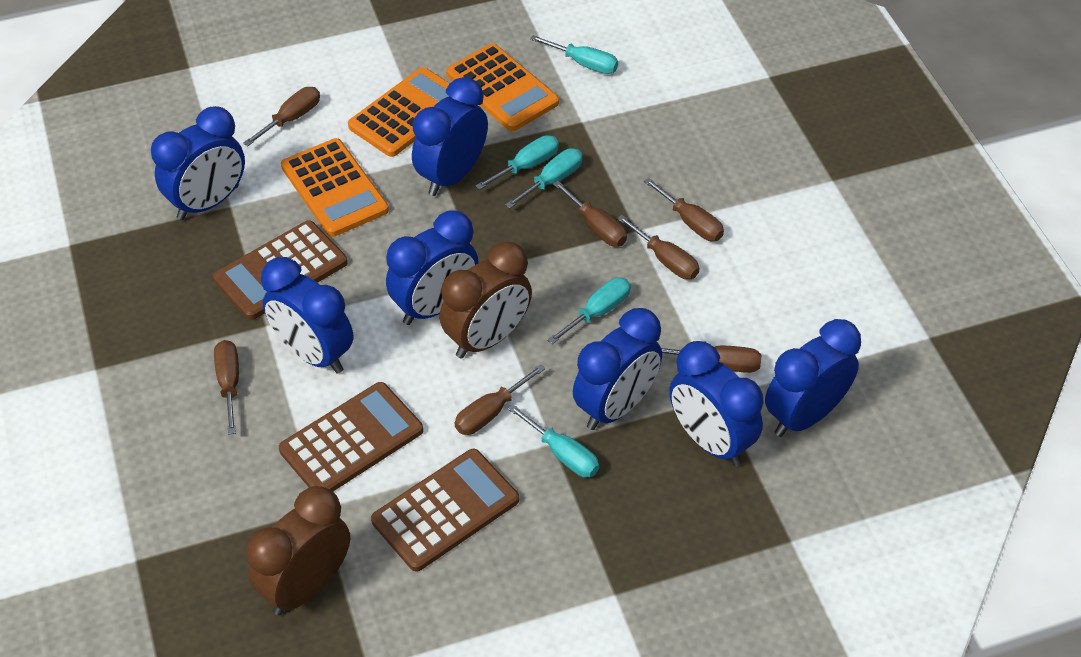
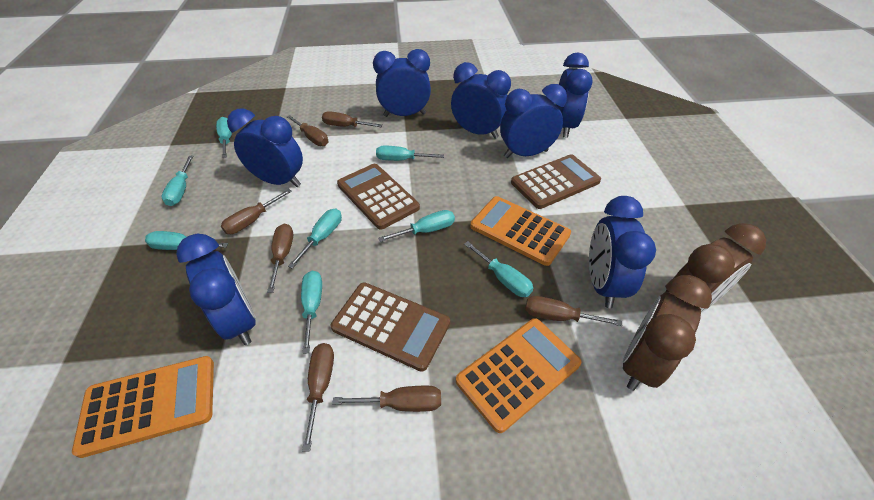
turquoise screwdriver: 5 -> 8

